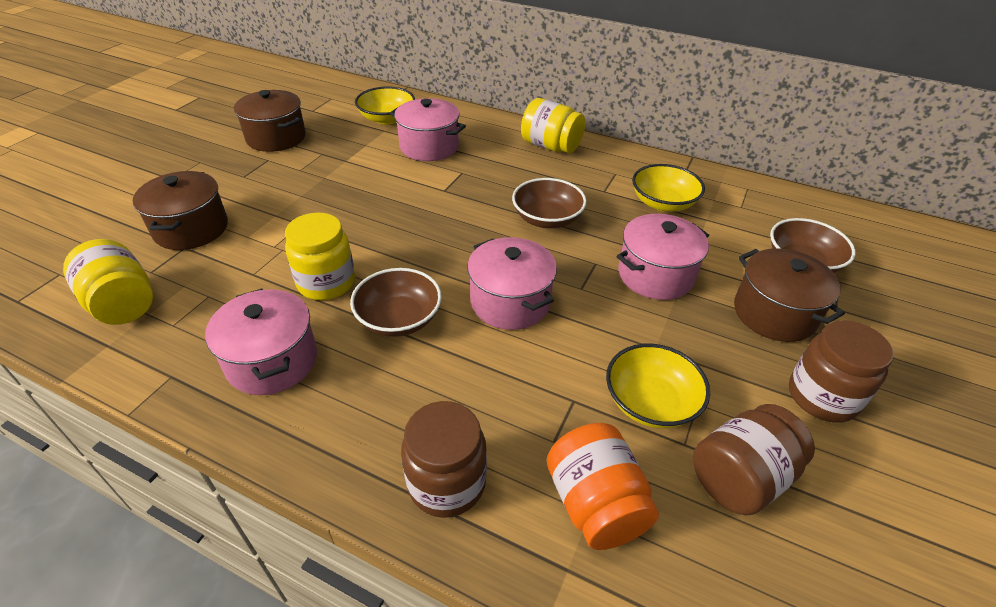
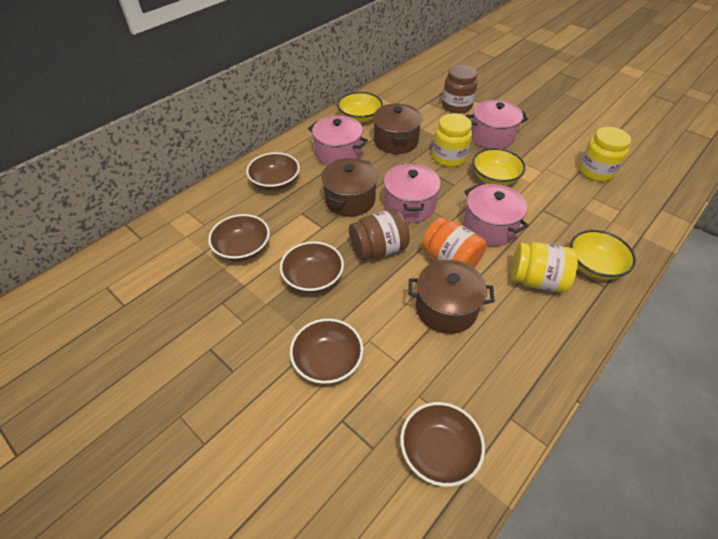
brown bowl: 3 -> 5
brown jar: 3 -> 2

